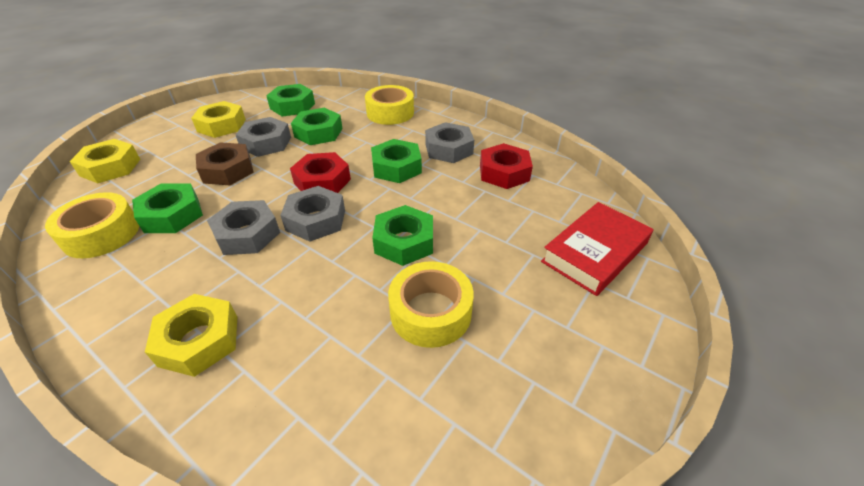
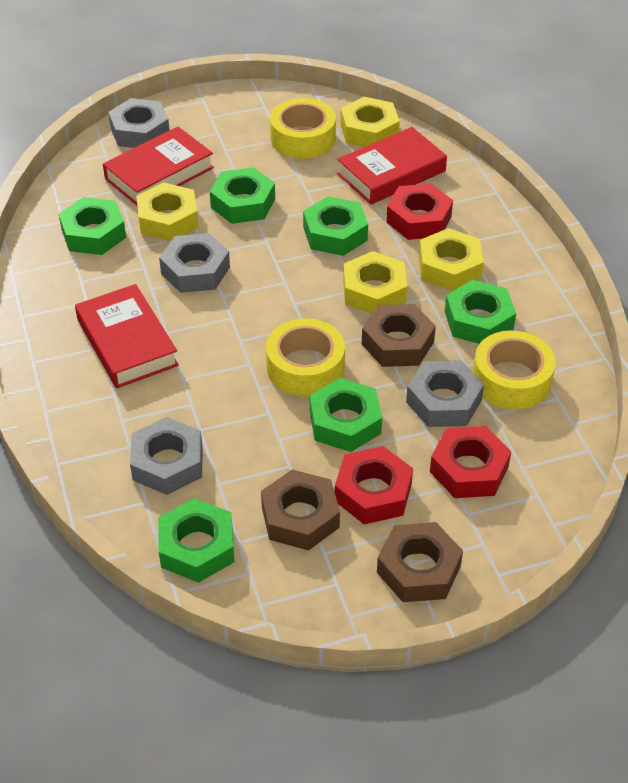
brown nut: 1 -> 3
green nut: 5 -> 6
red book: 1 -> 3
red nut: 2 -> 3
yellow nut: 3 -> 4

